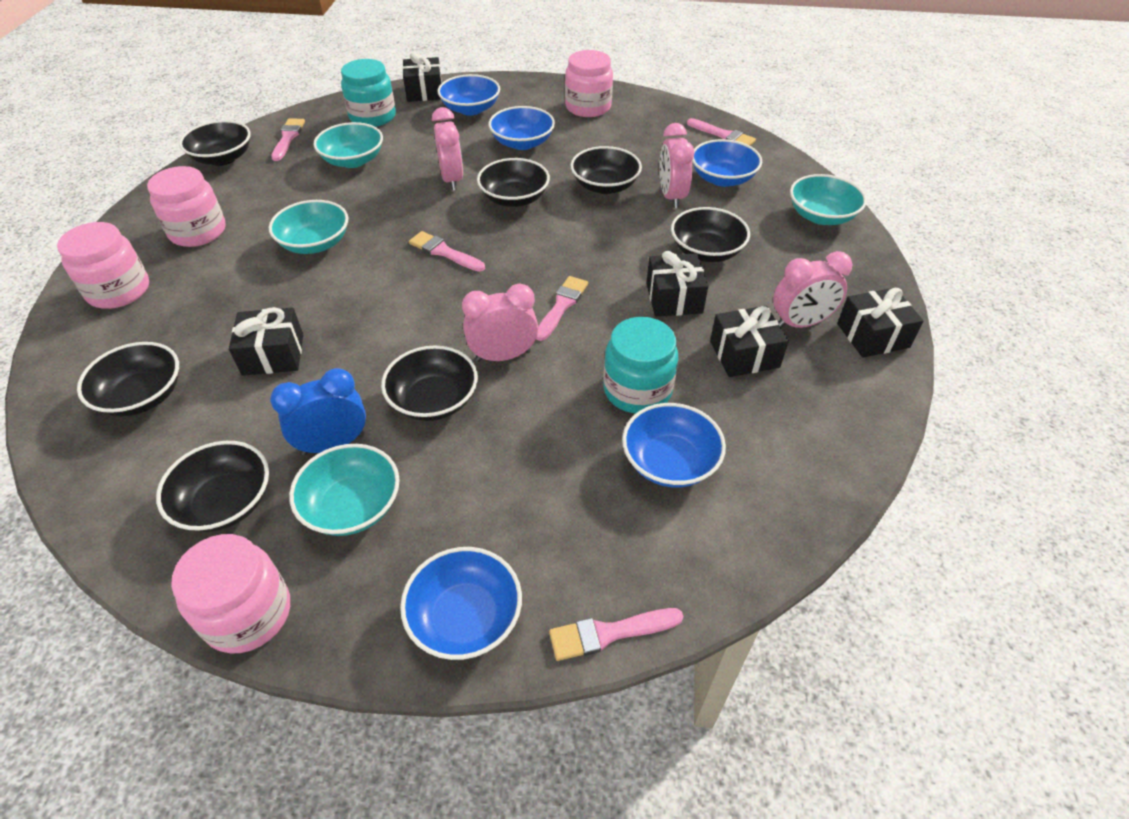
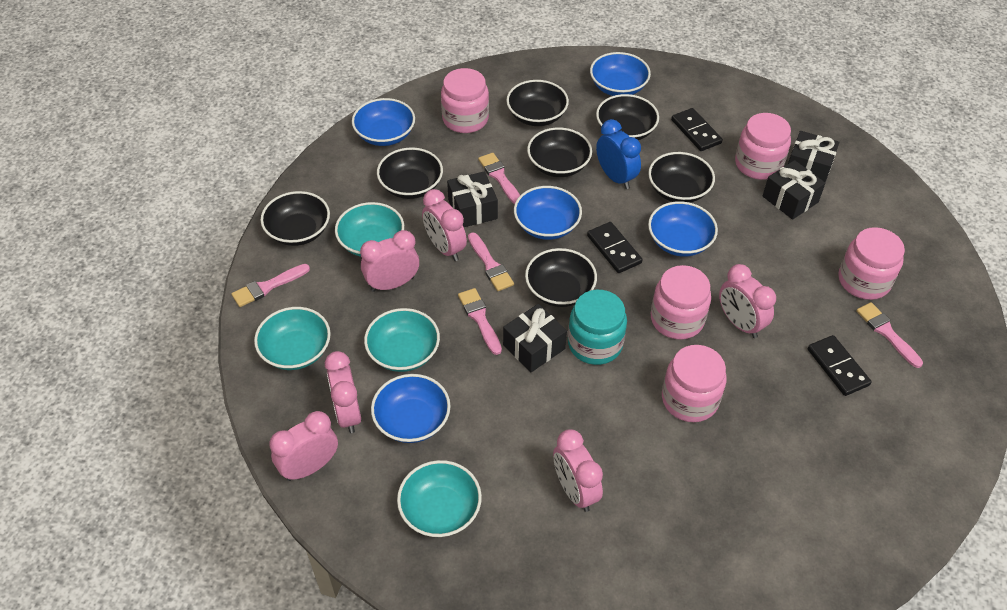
black domino: 0 -> 3
black gift: 5 -> 4
pink clock: 4 -> 6
pink jar: 4 -> 5
turquoise jar: 2 -> 1

